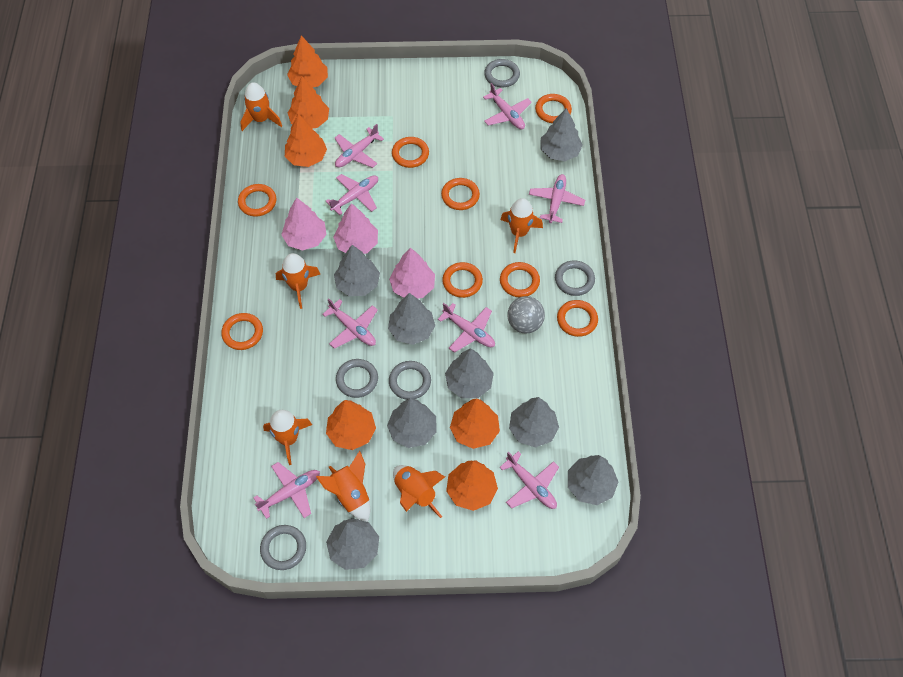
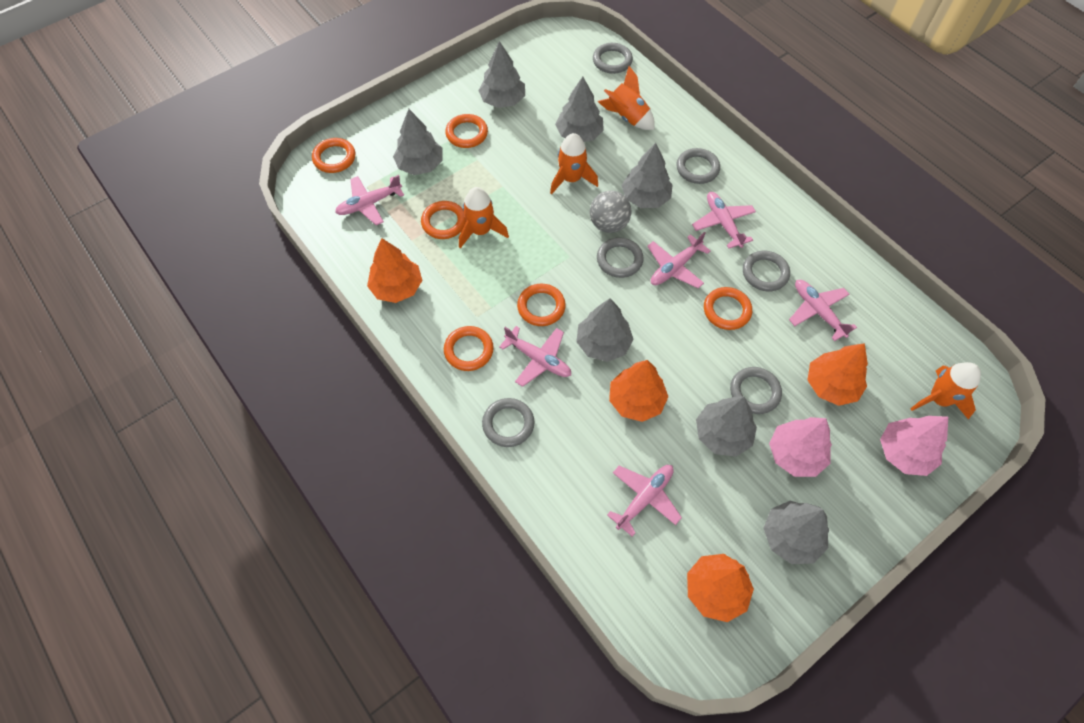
grey ring: 5 -> 6
grey tree: 8 -> 7
orange ring: 8 -> 6
orange rocket: 6 -> 4
orange tree: 6 -> 4
pink plane: 8 -> 6
pink tree: 3 -> 2

